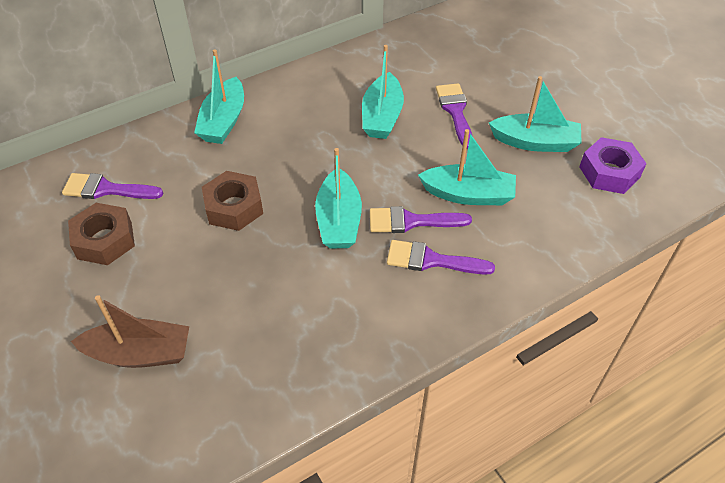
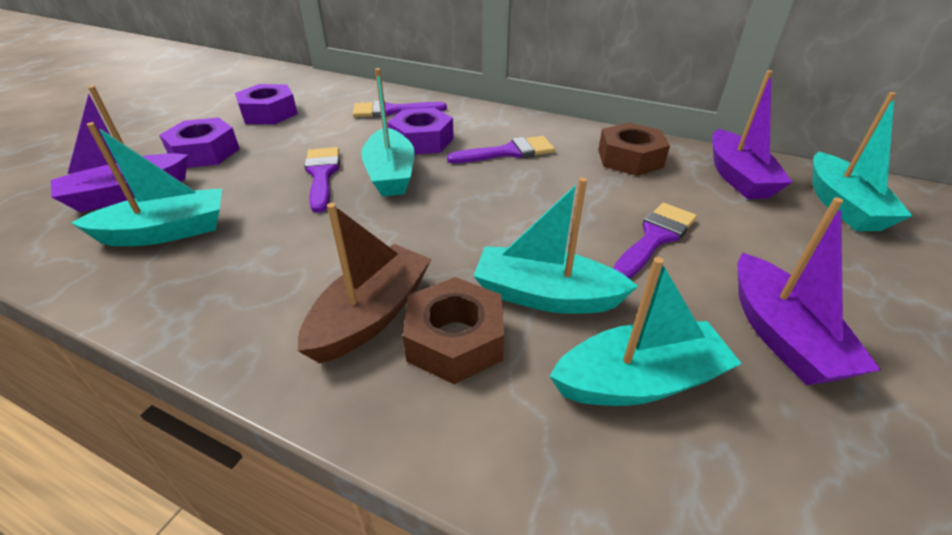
purple boat: 0 -> 3
purple nut: 1 -> 3

